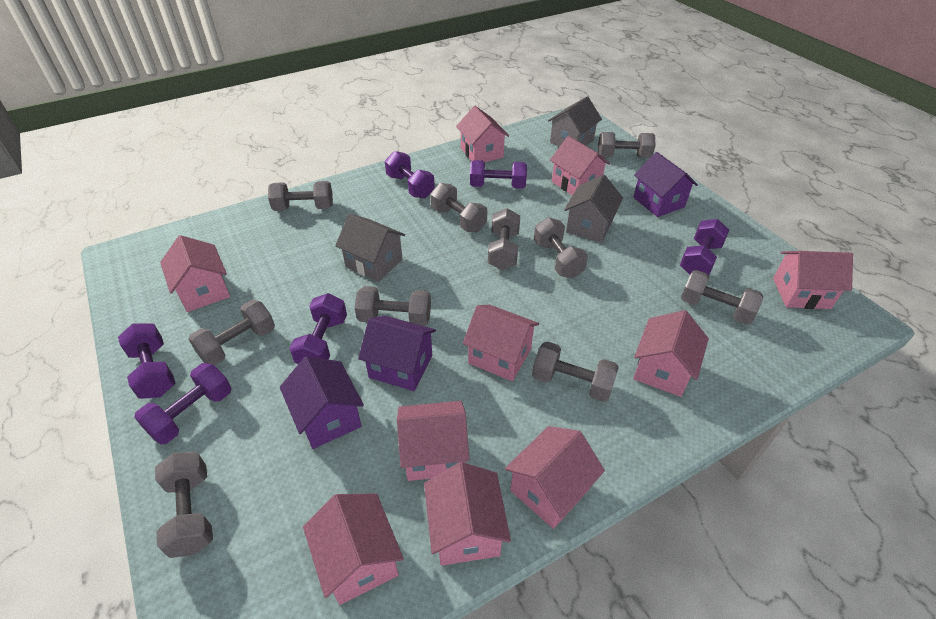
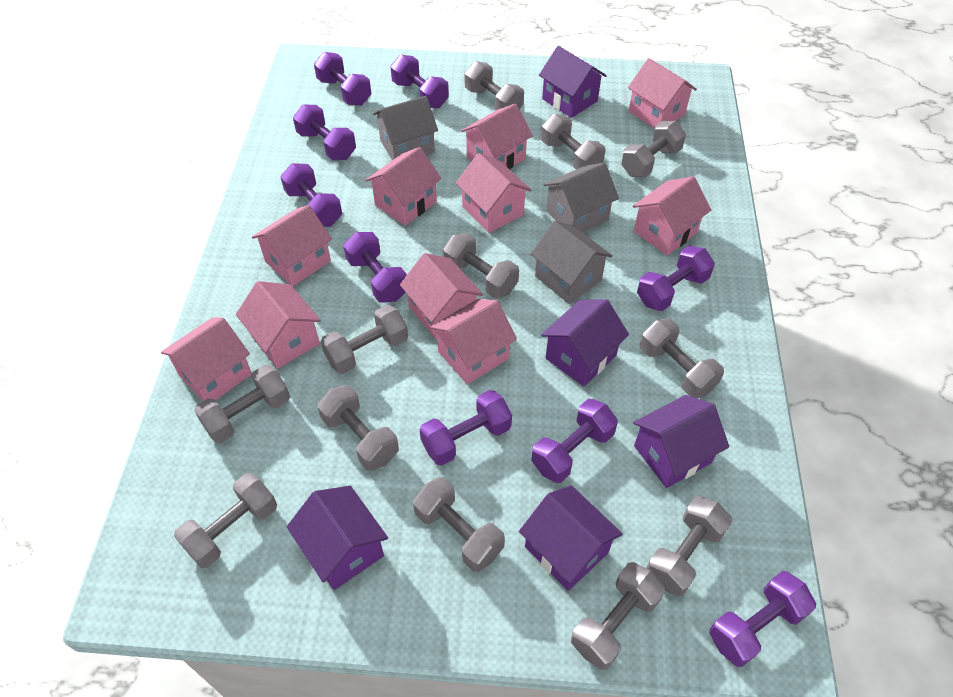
grey dumbbell: 10 -> 12
purple dumbbell: 6 -> 9
purple house: 3 -> 5

